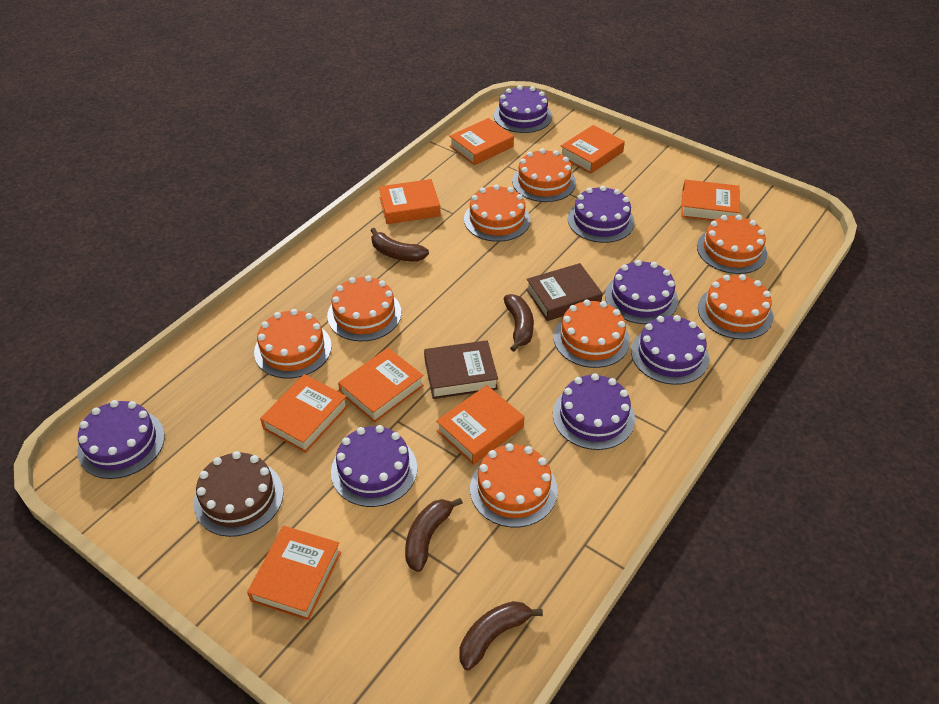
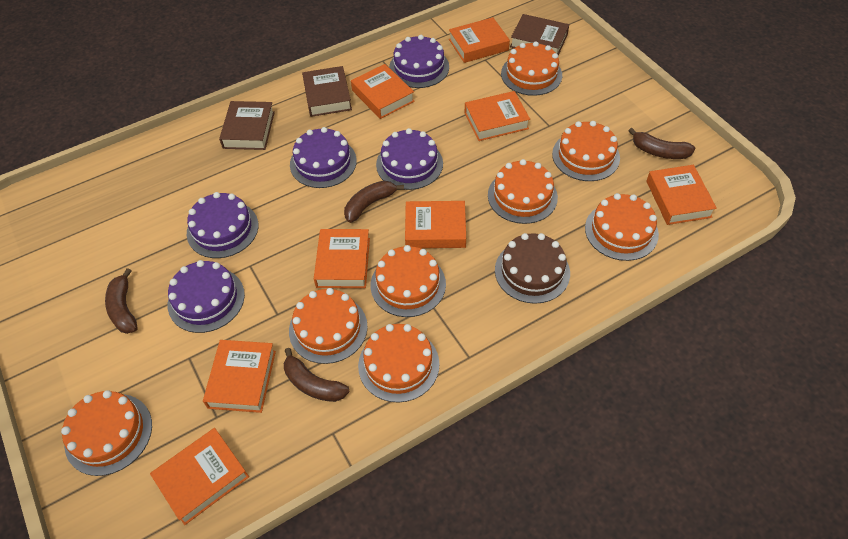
brown book: 2 -> 3
purple cake: 7 -> 5

